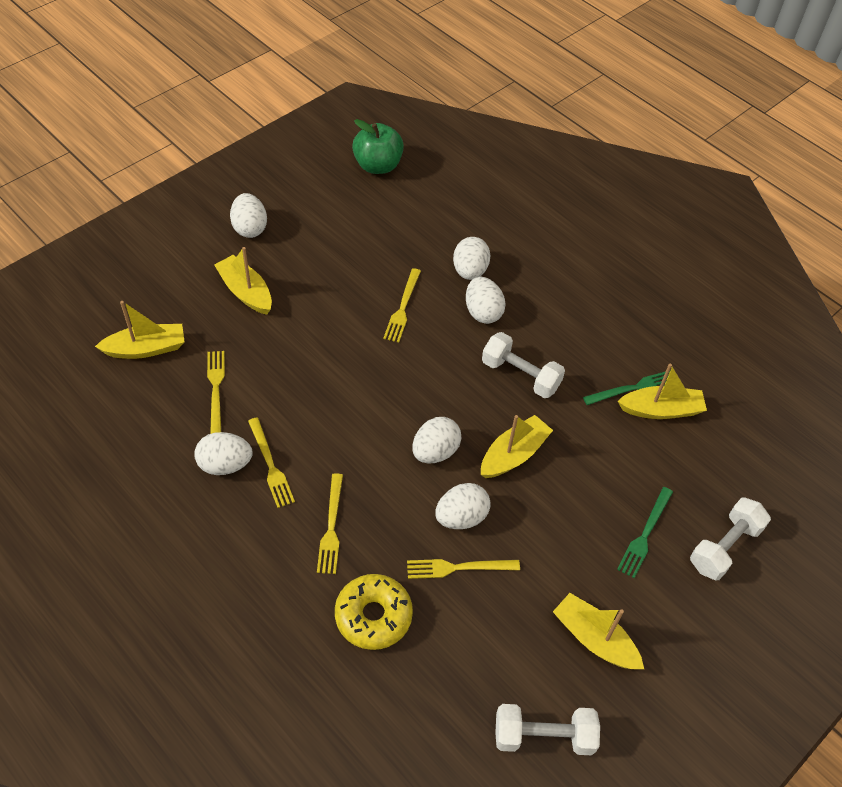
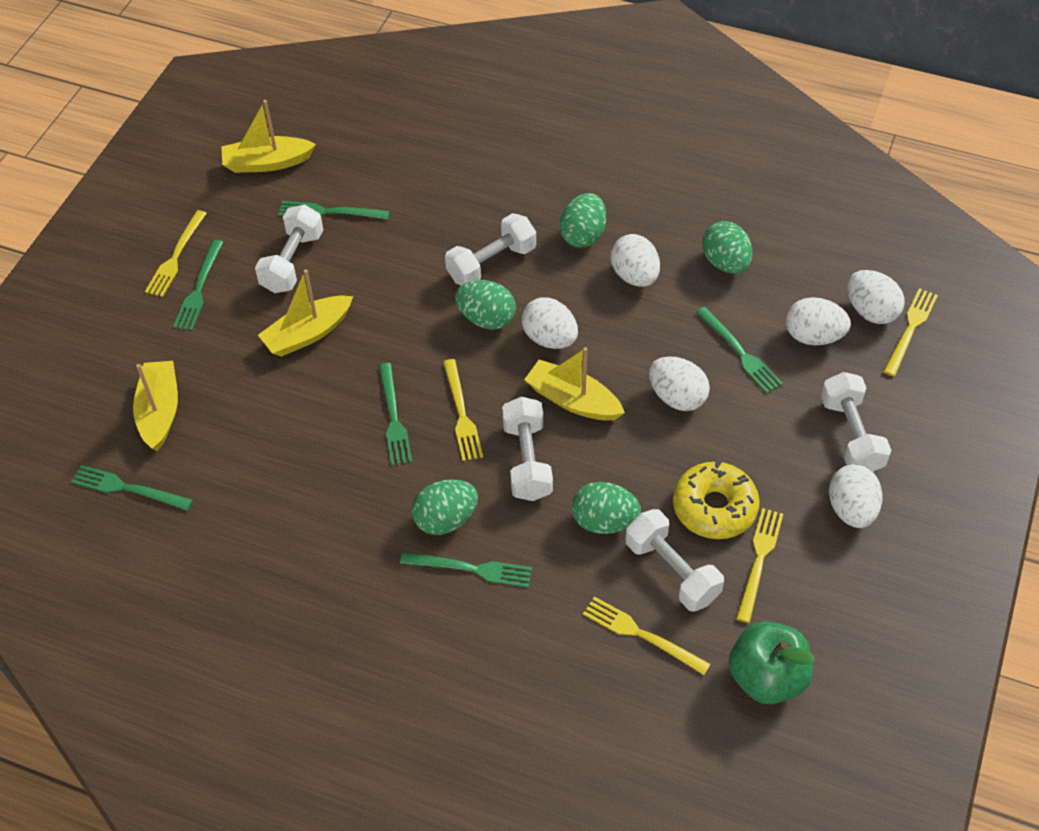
green egg: 0 -> 5
green fork: 2 -> 6
white dumbbell: 3 -> 5
yellow boat: 5 -> 4

